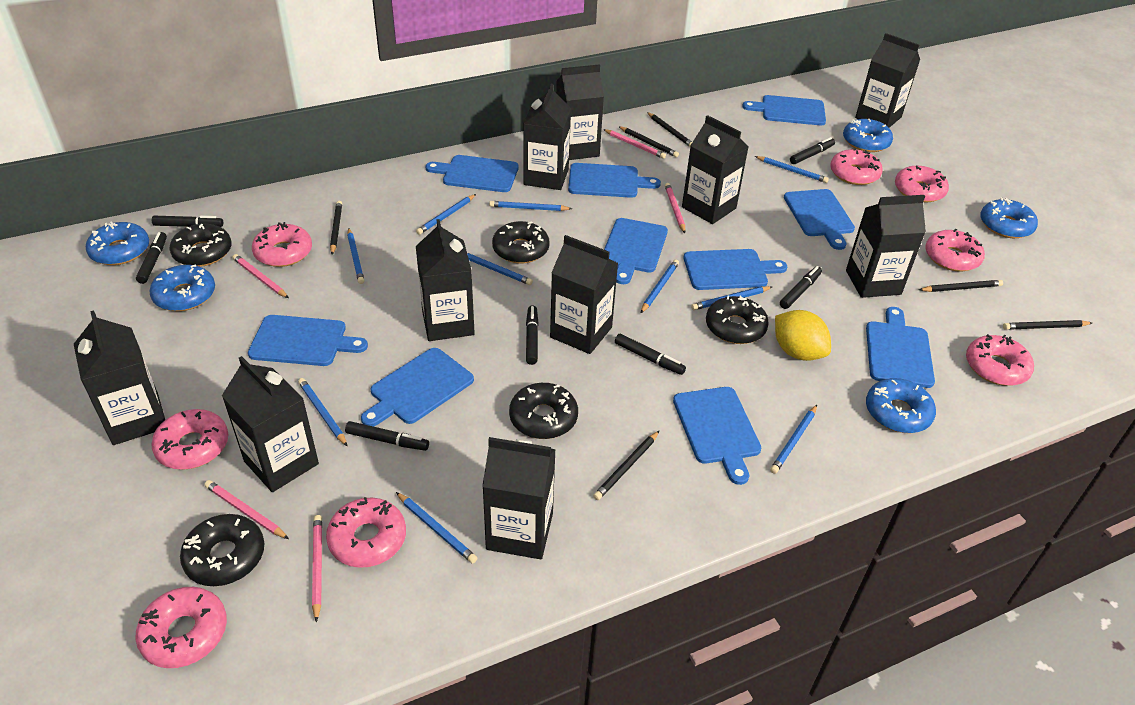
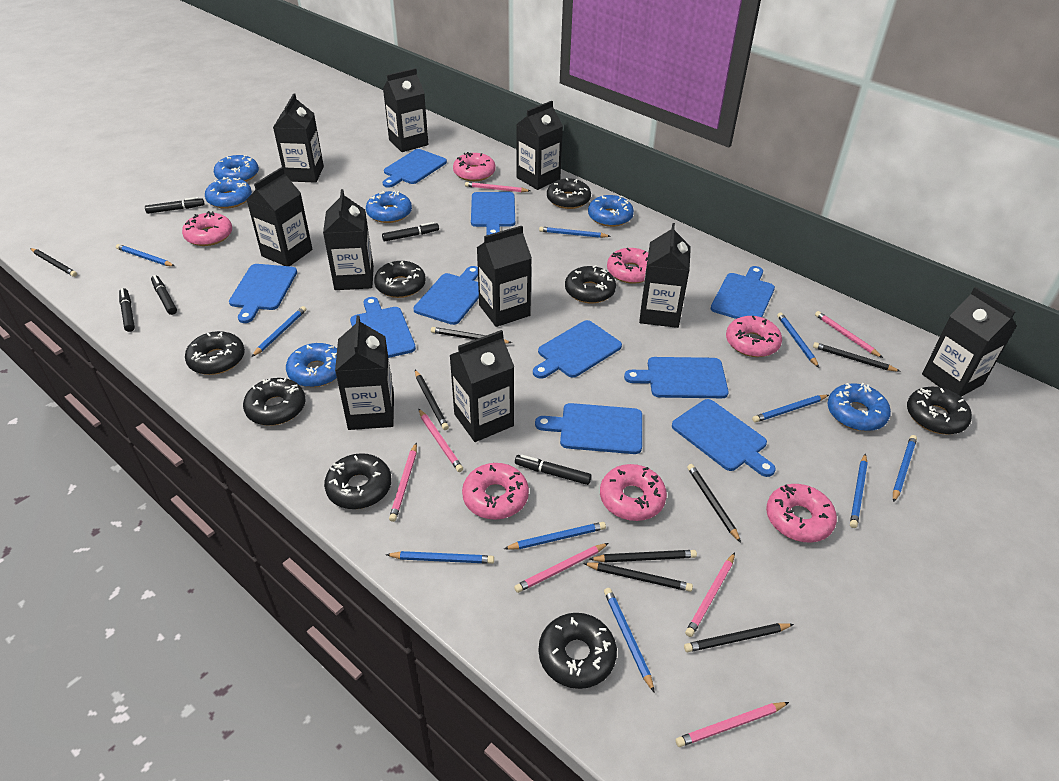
black donut: 5 -> 8
black marker: 7 -> 5
black pencil: 6 -> 8
blue donut: 5 -> 6
pink donut: 8 -> 7
pink pencil: 5 -> 7
yellow lemon: 1 -> 0

